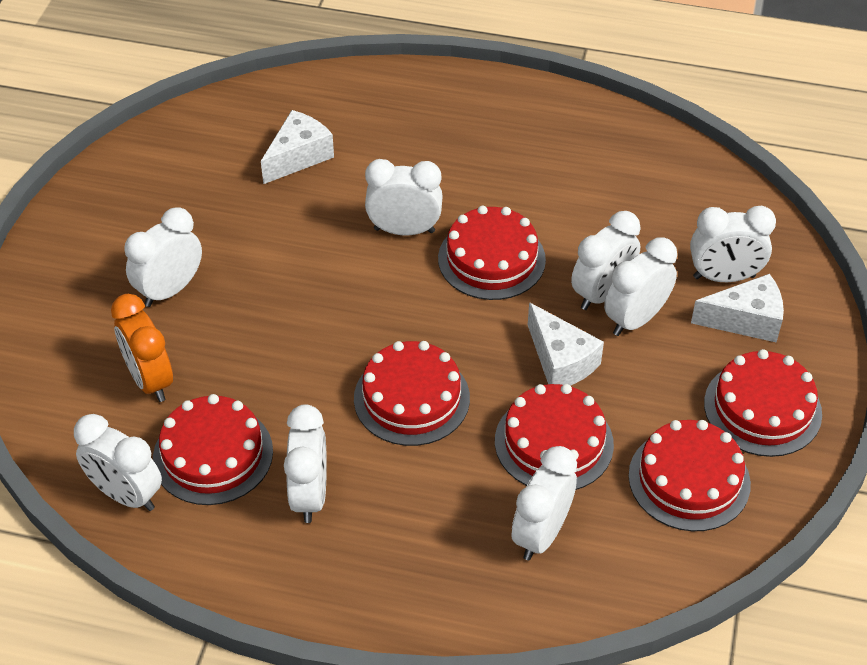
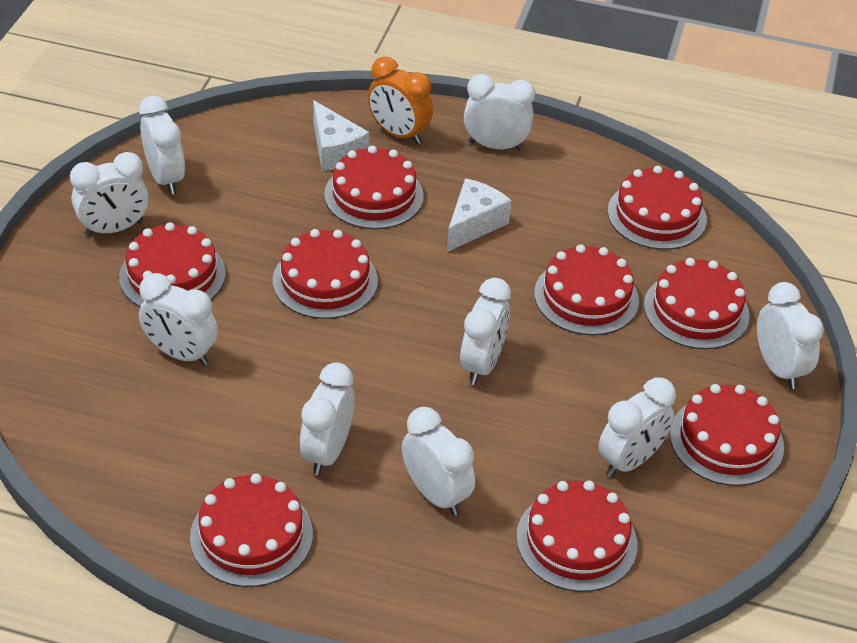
red cake: 6 -> 9
white cheese: 3 -> 2
white clock: 8 -> 9

